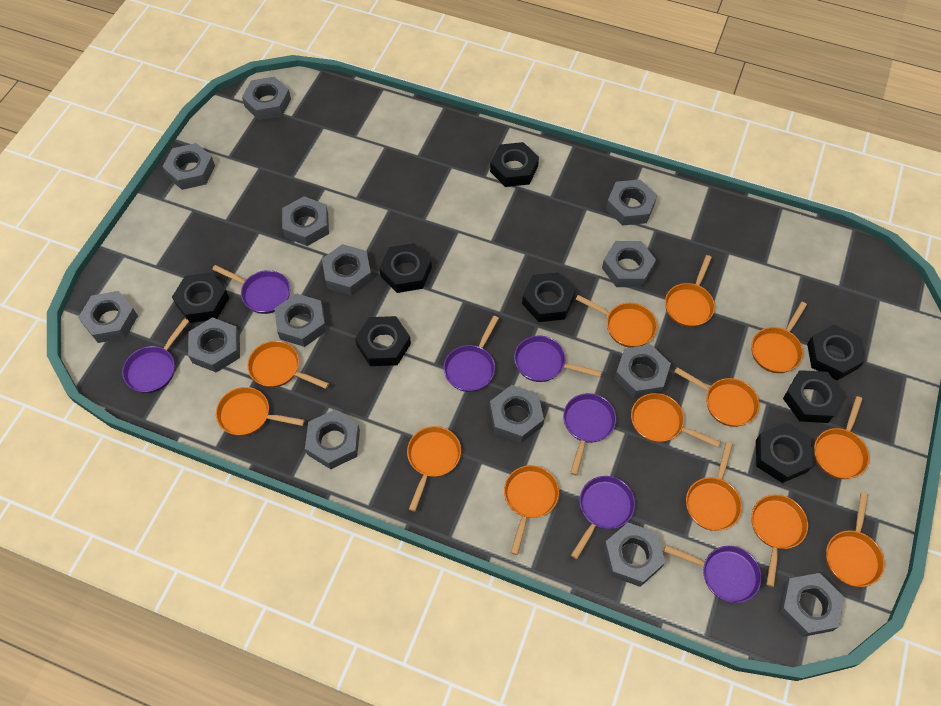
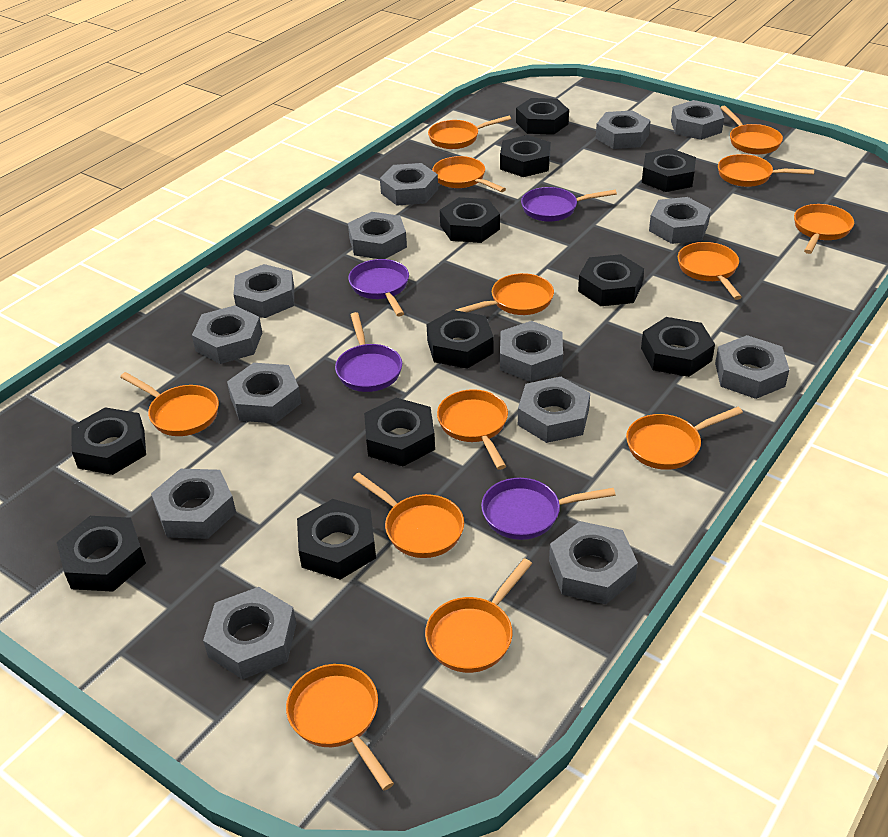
black nut: 8 -> 11
purple pan: 7 -> 4

